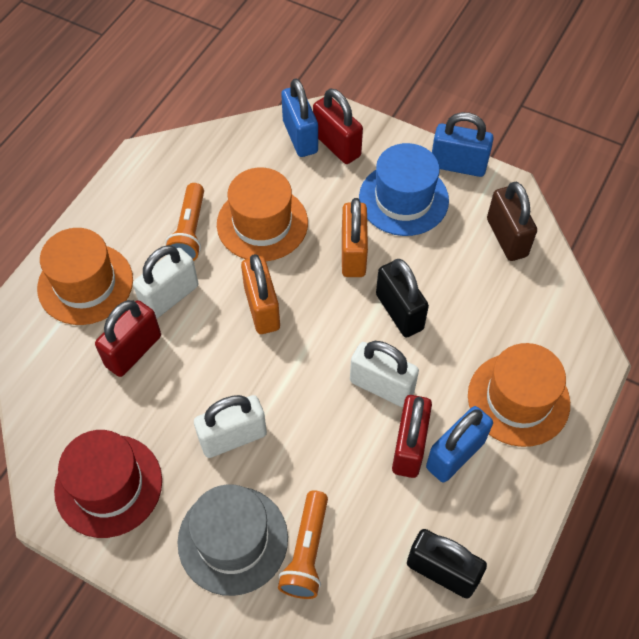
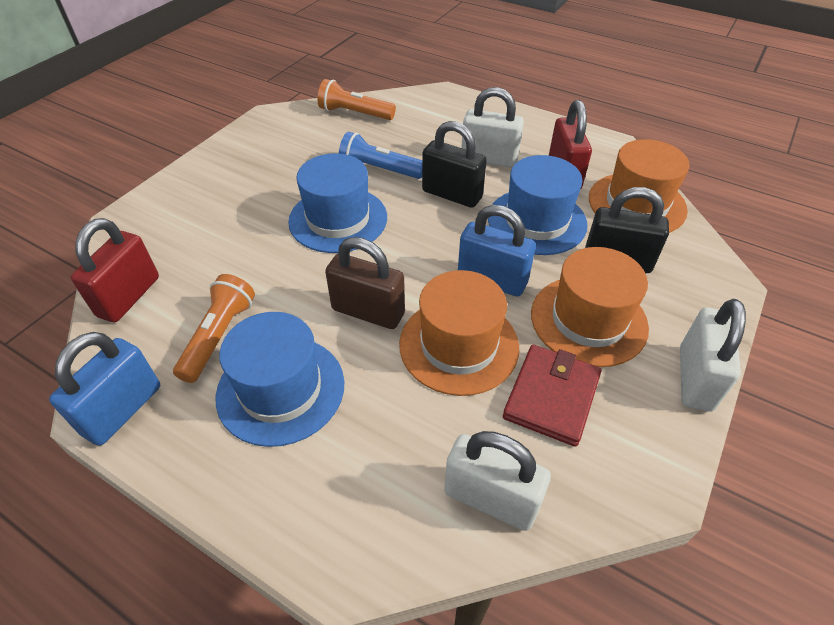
blue flashlight: 0 -> 1
blue hat: 1 -> 3
blue padlock: 3 -> 2
grey hat: 1 -> 0
orange padlock: 2 -> 0
red hat: 1 -> 0
red padlock: 3 -> 2
red wallet: 0 -> 1

